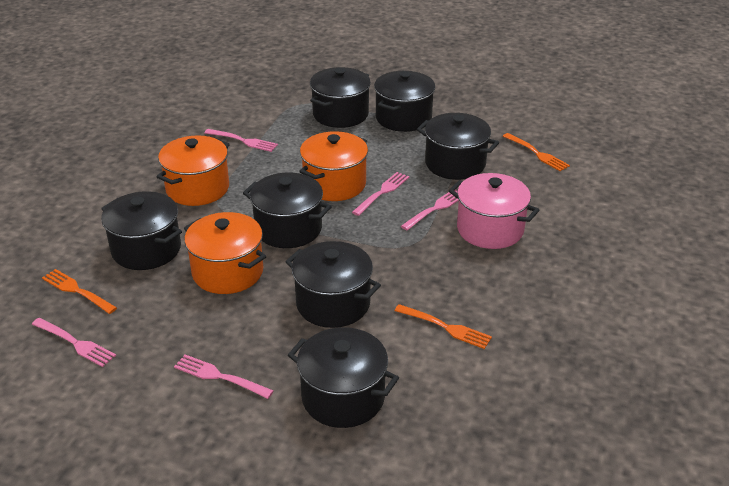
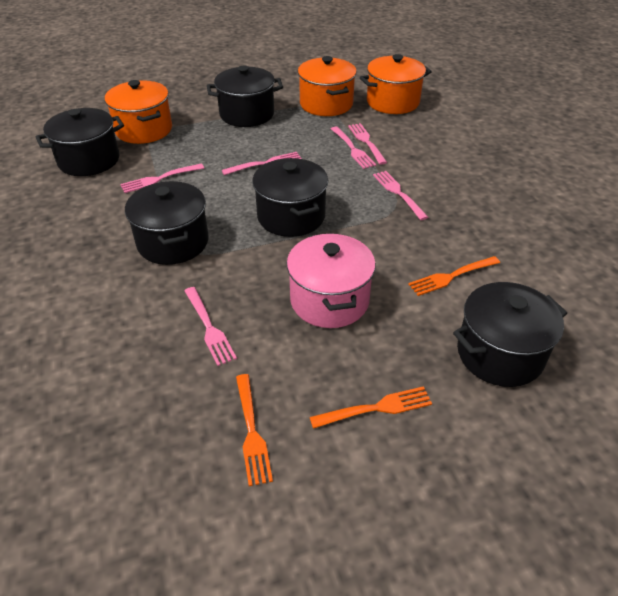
black pot: 7 -> 5
pink fork: 5 -> 6

